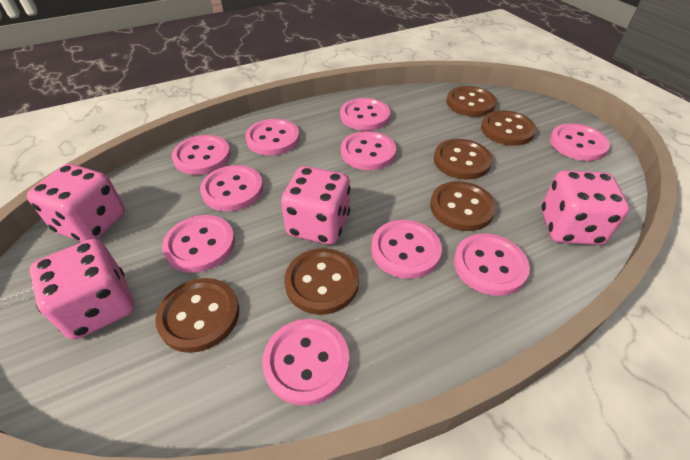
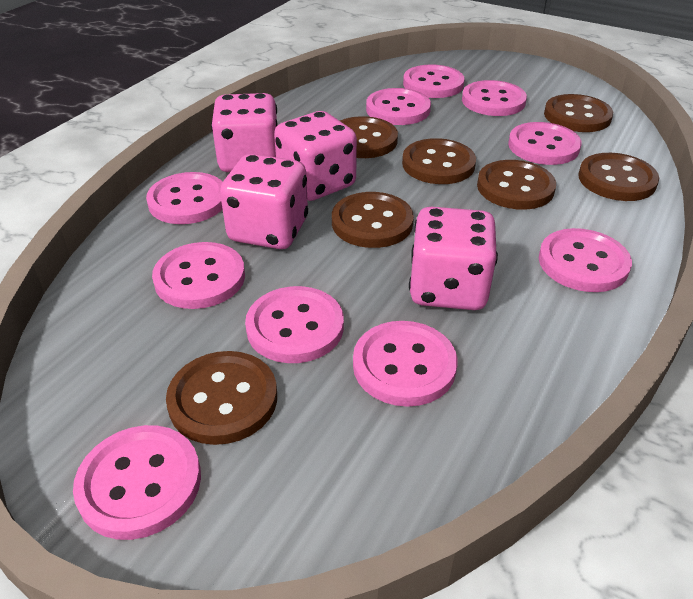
brown button: 6 -> 7

